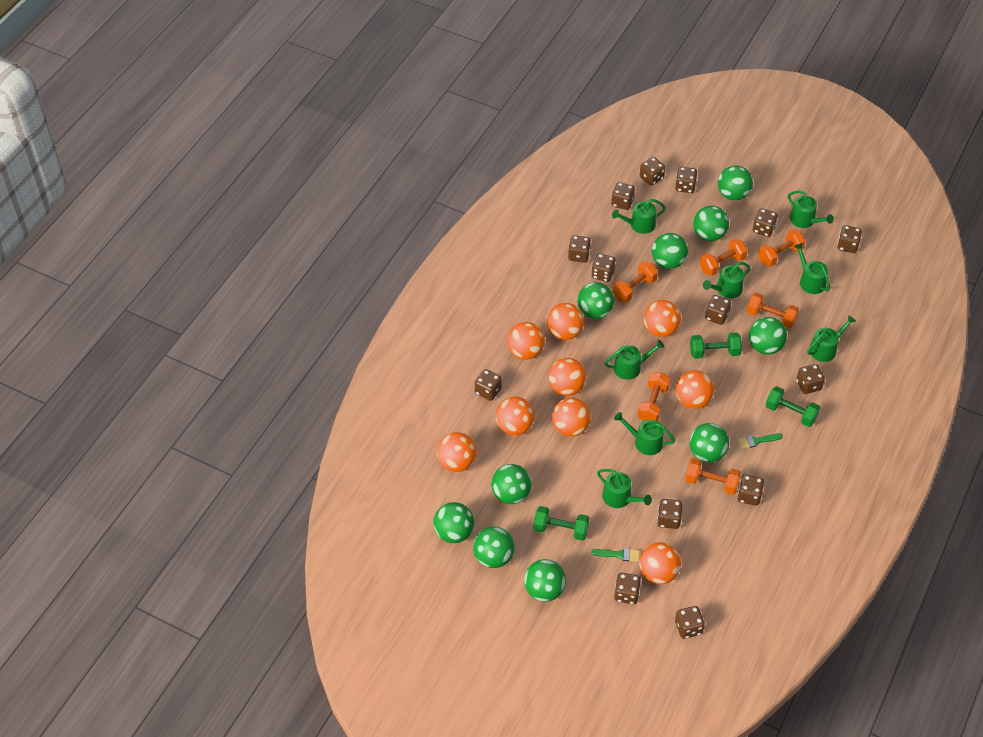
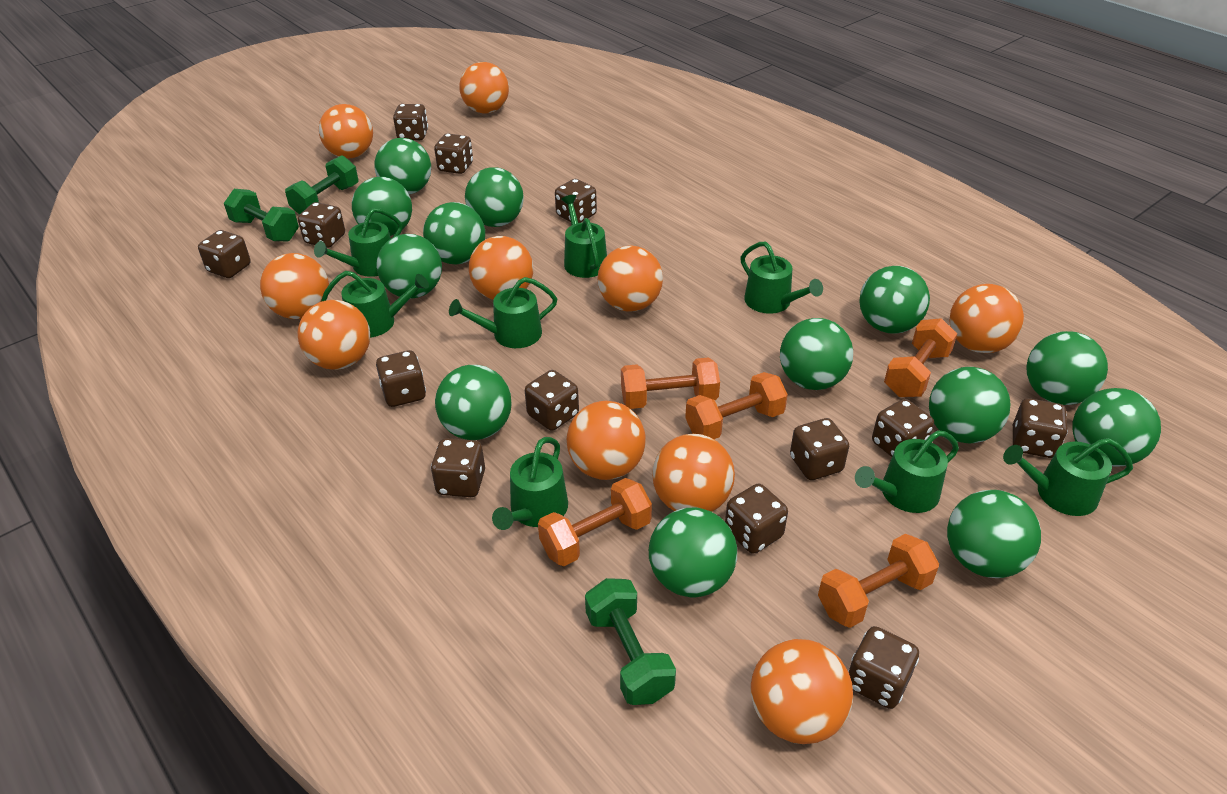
brown dice: 14 -> 13
green ball: 10 -> 13
green brush: 2 -> 0
orange ball: 9 -> 10
orange dumbbell: 6 -> 5

